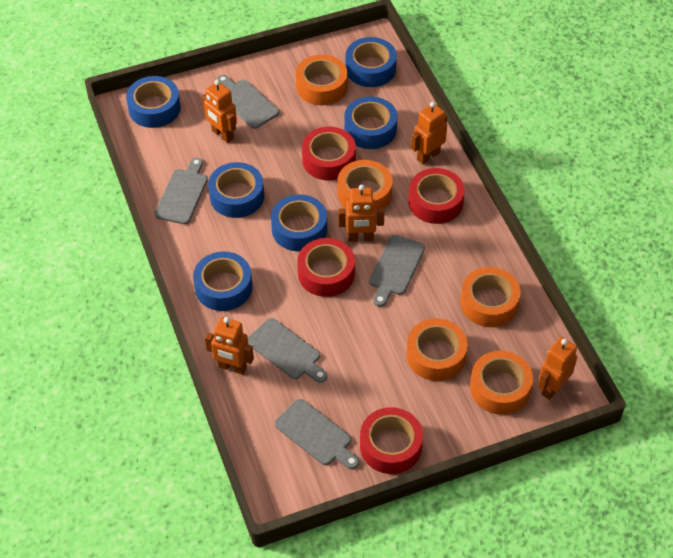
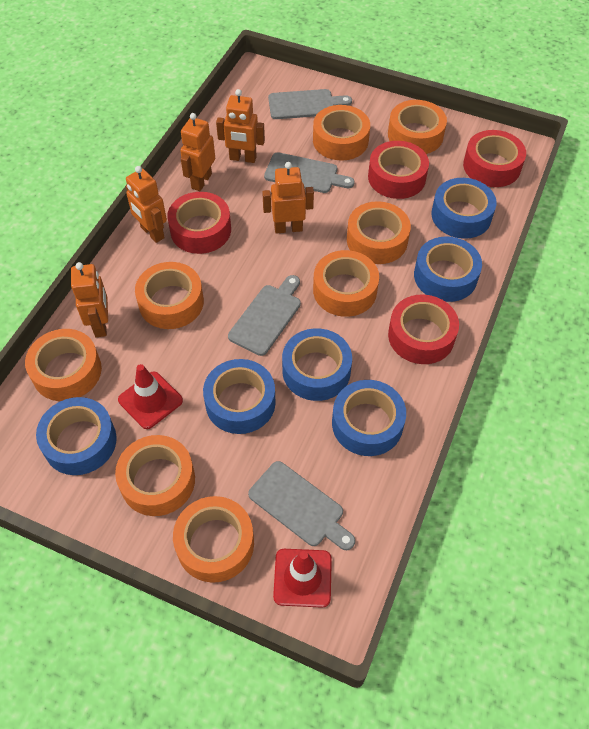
grey cutting board: 5 -> 4
orange tape: 5 -> 8
red traffic cone: 0 -> 2

